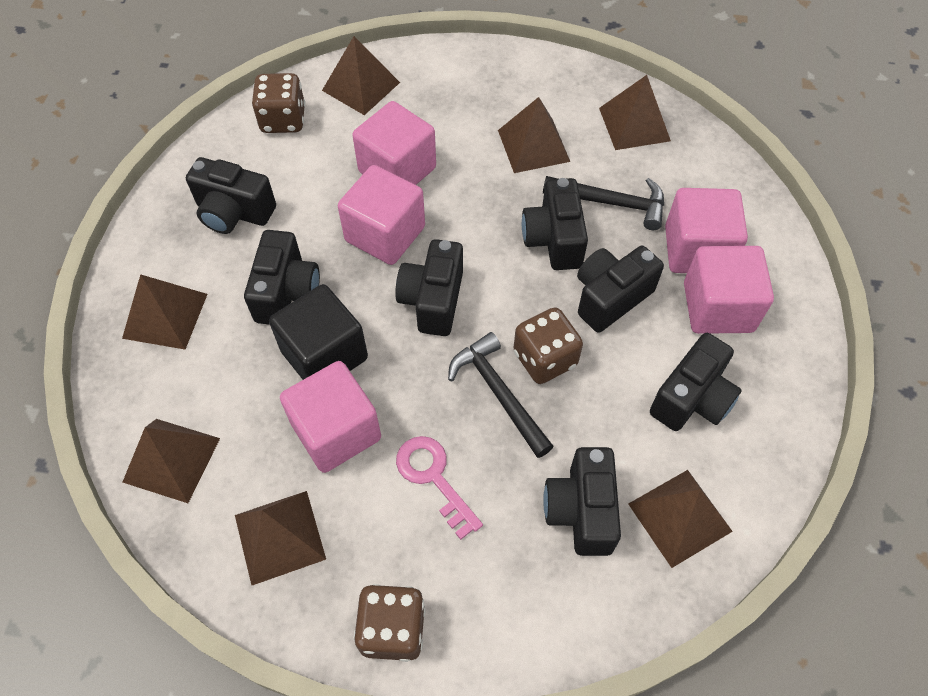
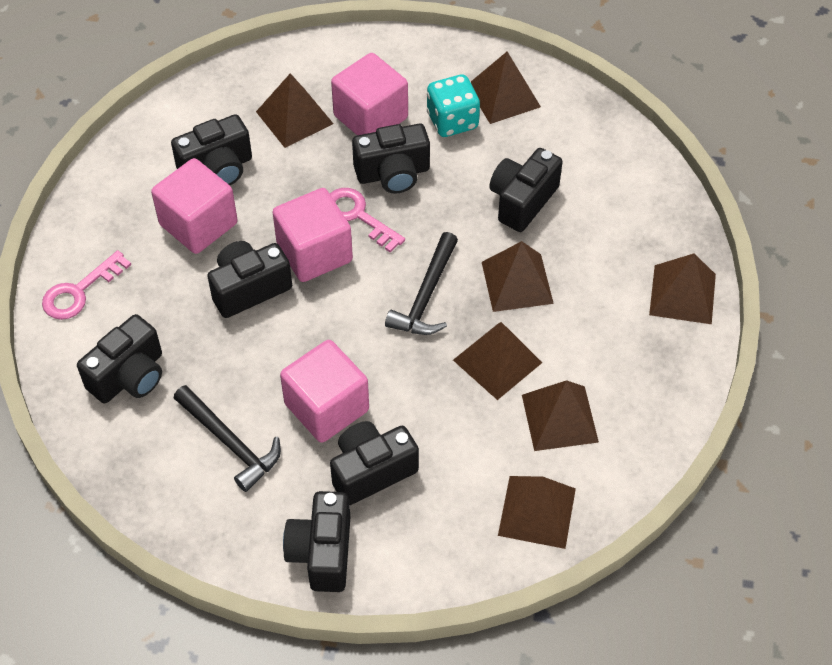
black cube: 1 -> 0
brown dice: 3 -> 0
pink cube: 5 -> 4
pink key: 1 -> 2
turquoise dice: 0 -> 1

